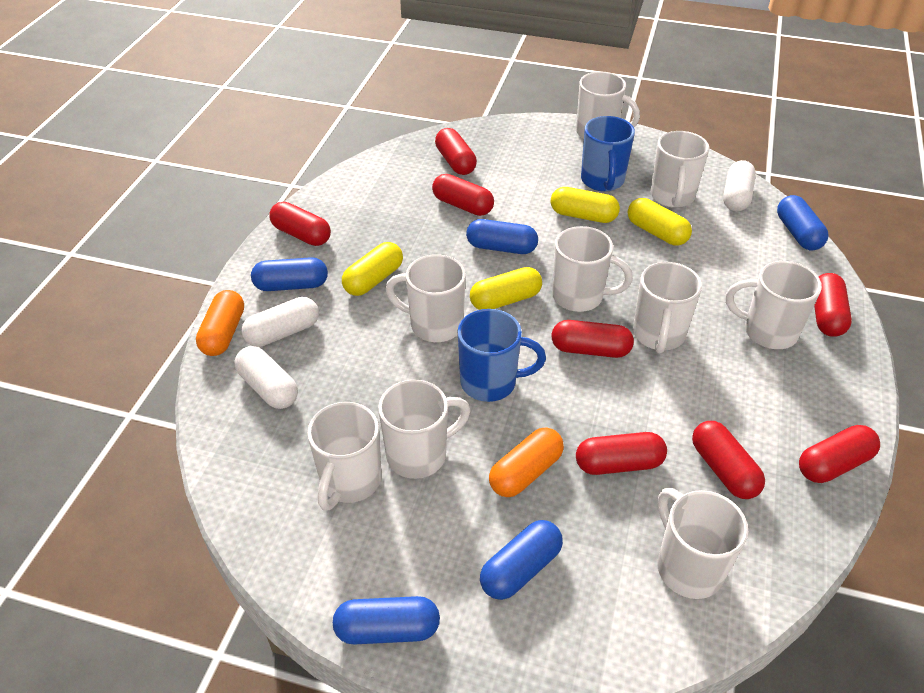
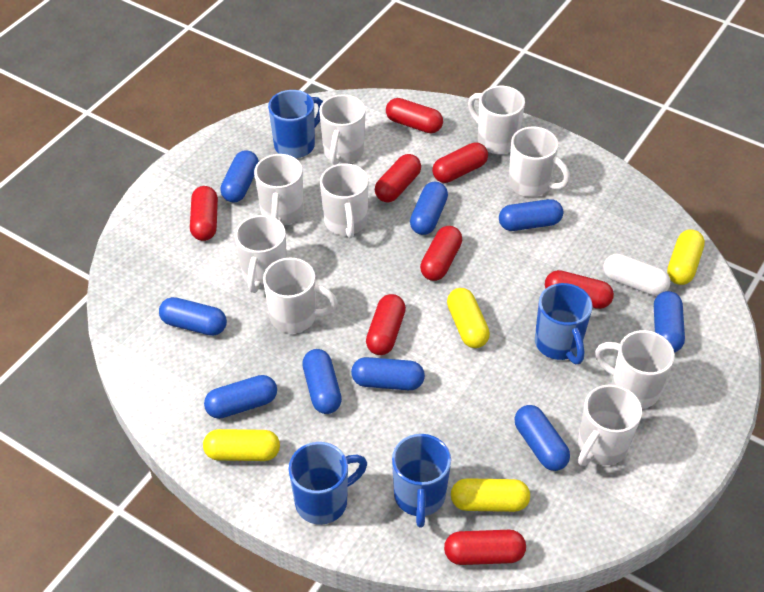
blue capsule: 5 -> 9
blue mug: 2 -> 4
orange capsule: 2 -> 0
white capsule: 3 -> 1

